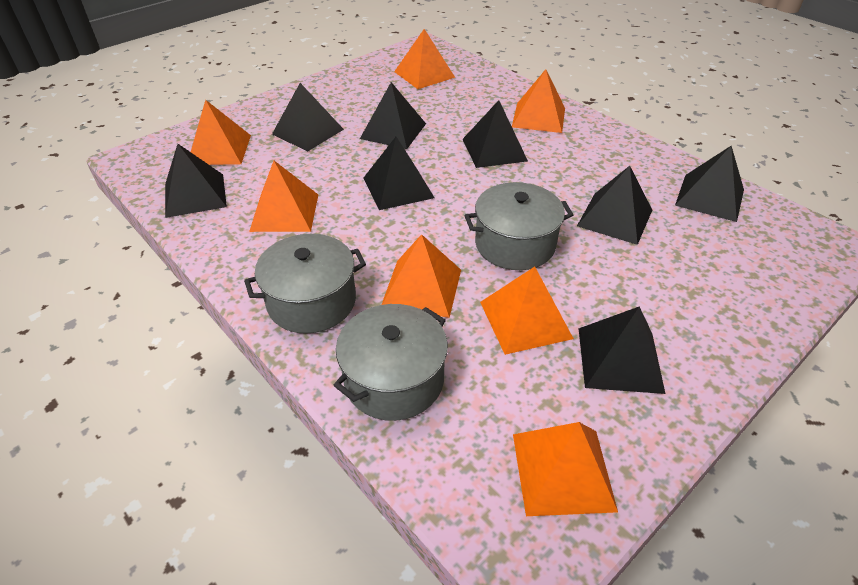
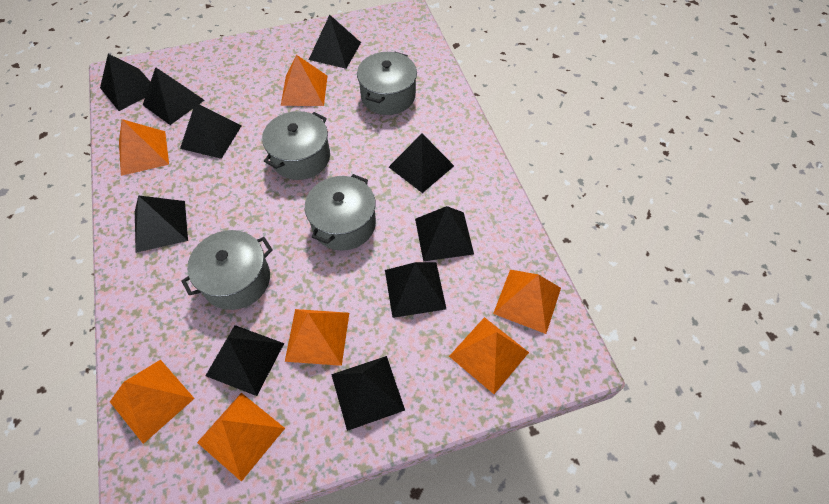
black pyramid: 8 -> 10
grey pot: 3 -> 4

